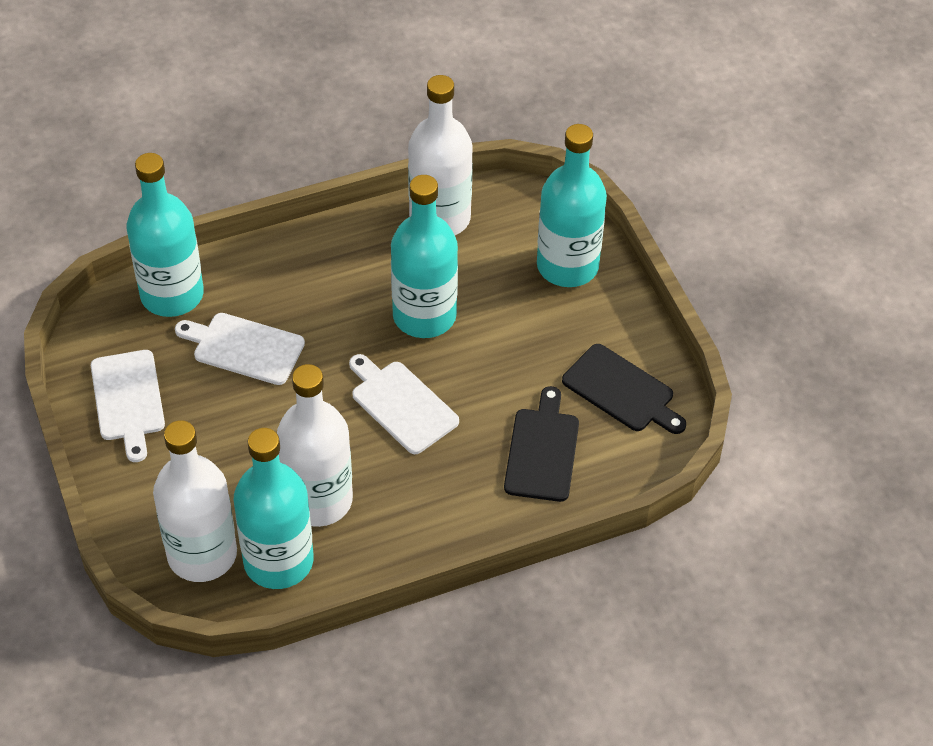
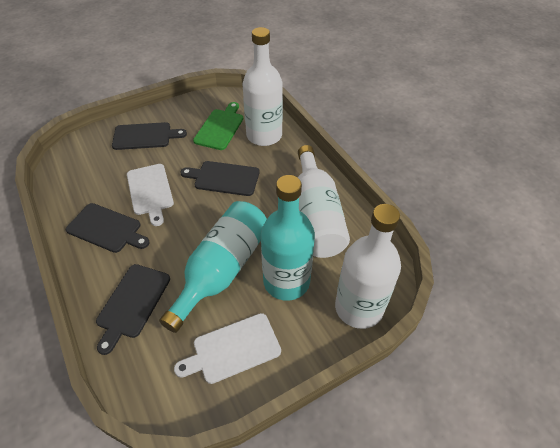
black cutting board: 2 -> 4
green cutting board: 0 -> 1
turquoise bottle: 4 -> 2
white cutting board: 3 -> 2

